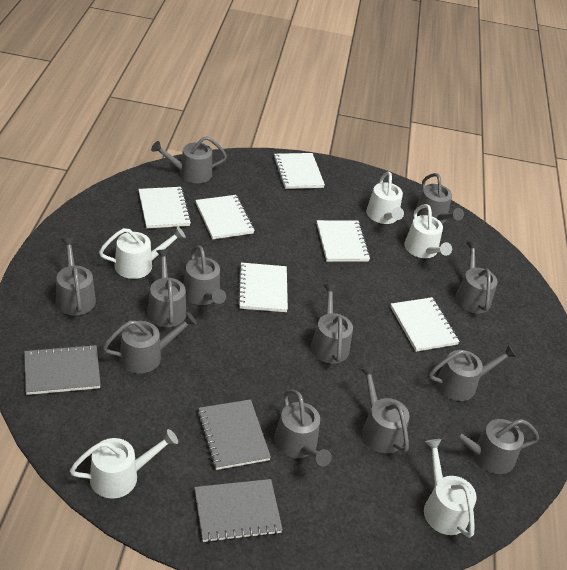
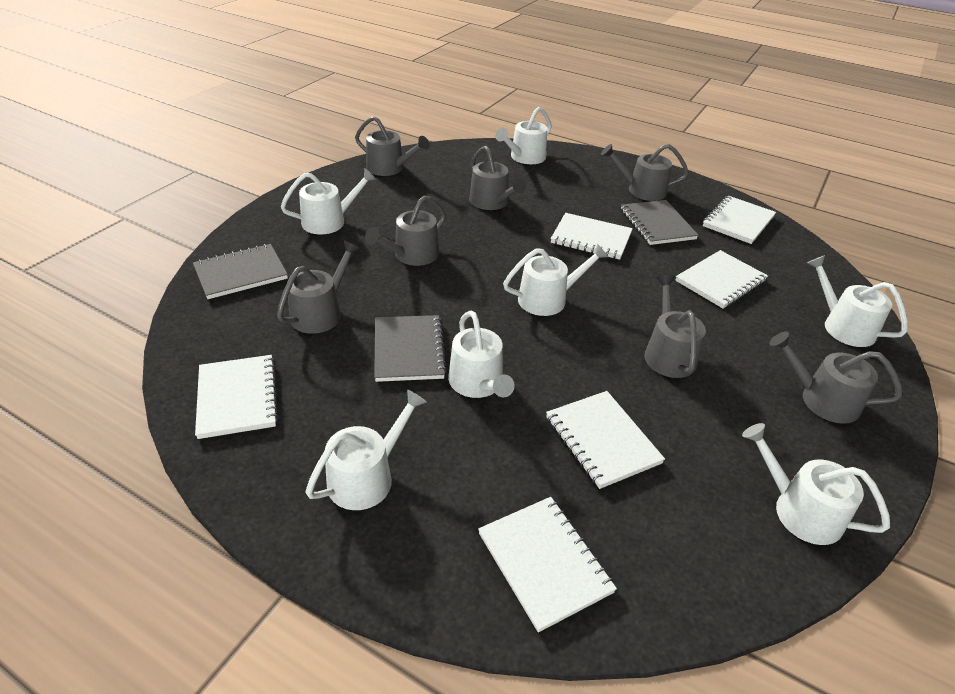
grey watering can: 12 -> 7
white watering can: 5 -> 7

